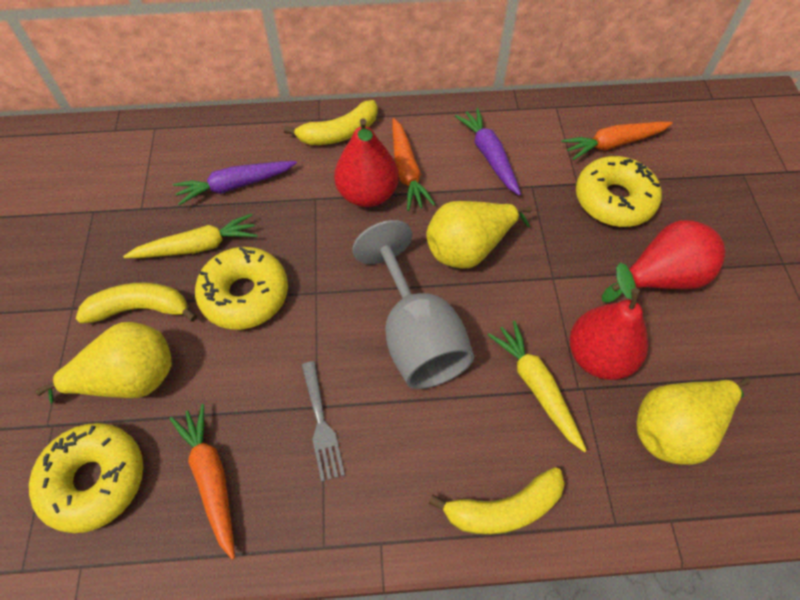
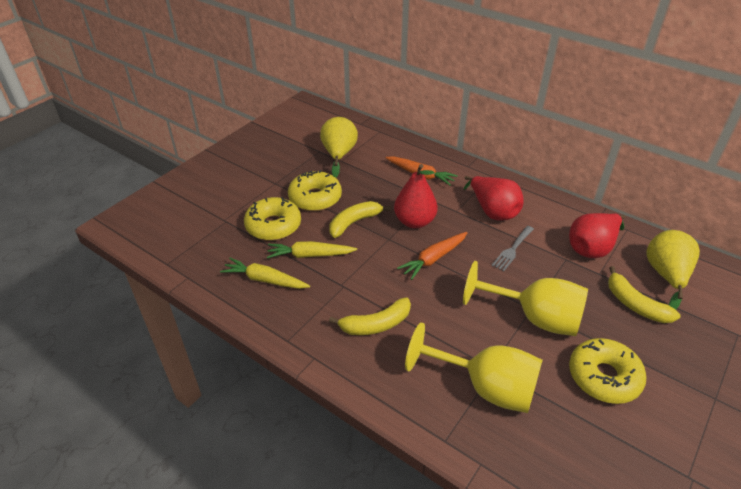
grey goblet: 1 -> 0
orange carrot: 3 -> 2
purple carrot: 2 -> 0
yellow goblet: 0 -> 2
yellow pear: 3 -> 2

